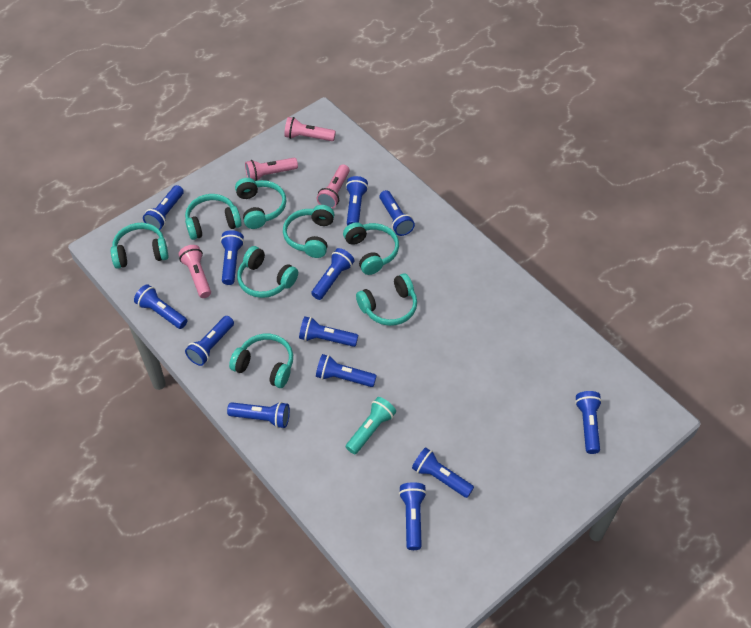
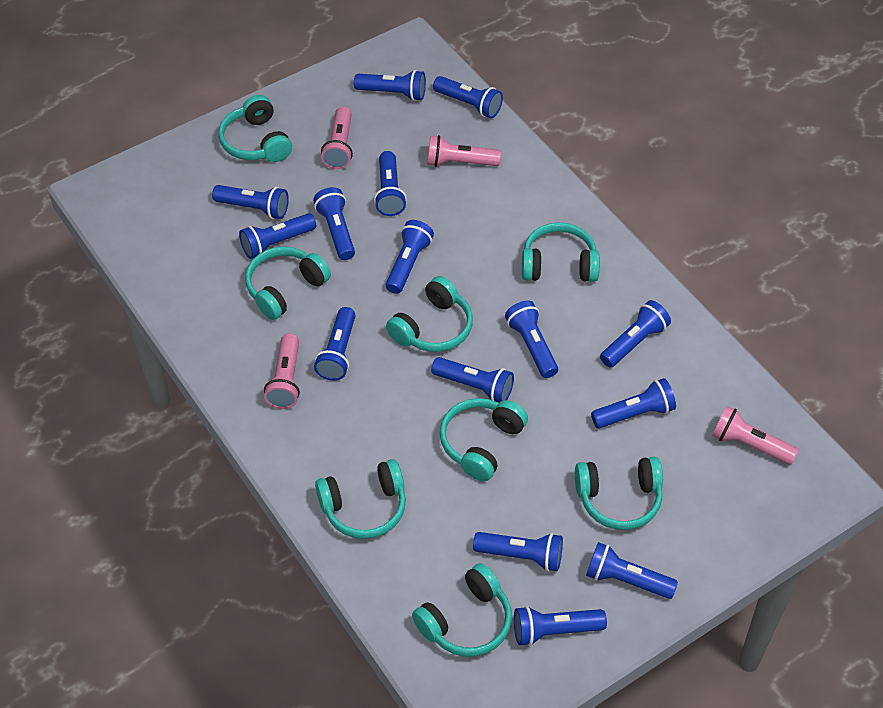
blue flashlight: 13 -> 15
turquoise flashlight: 1 -> 0

